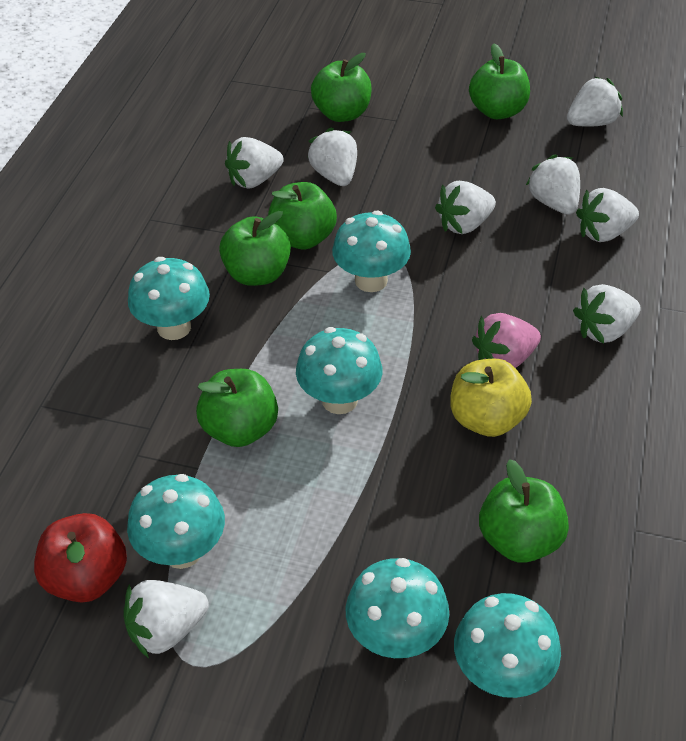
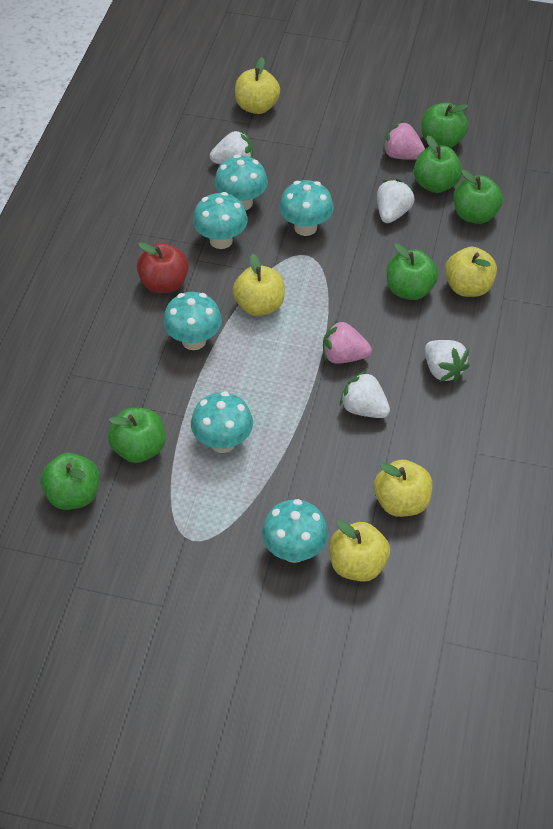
pink strawberry: 1 -> 2
white strawberry: 8 -> 4
yellow apple: 1 -> 5

